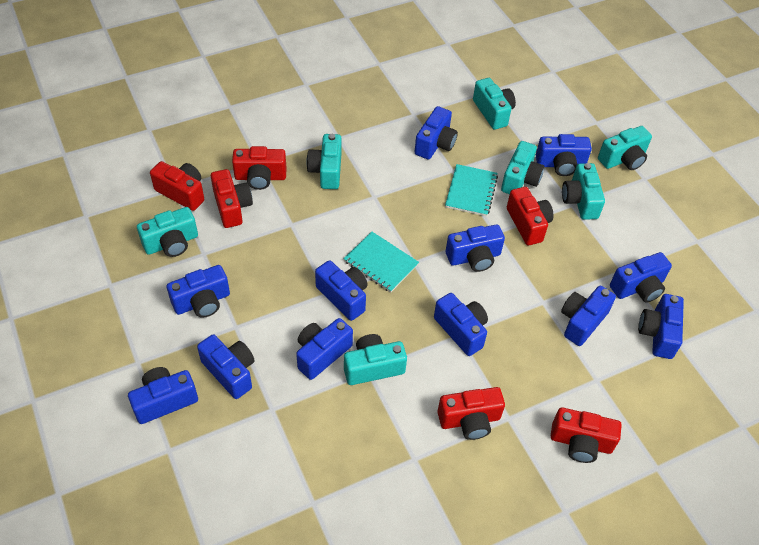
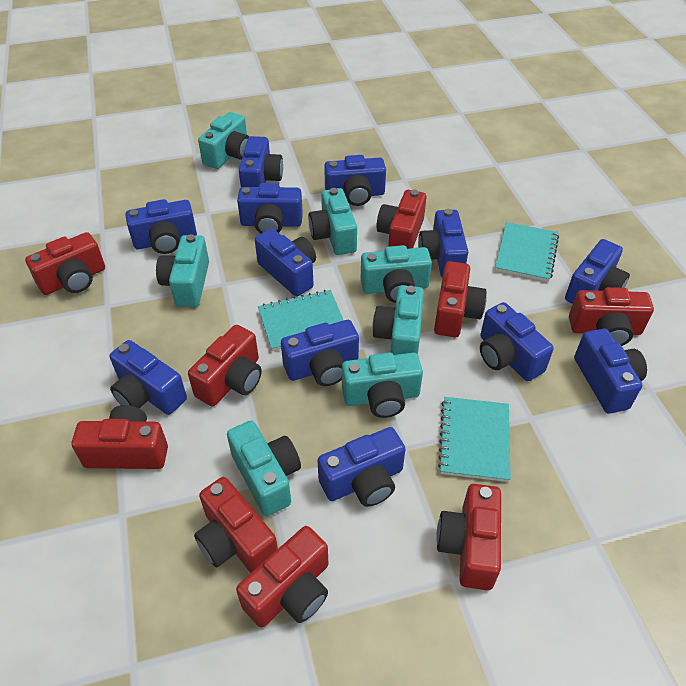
red camera: 6 -> 9
turquoise notebook: 2 -> 3

